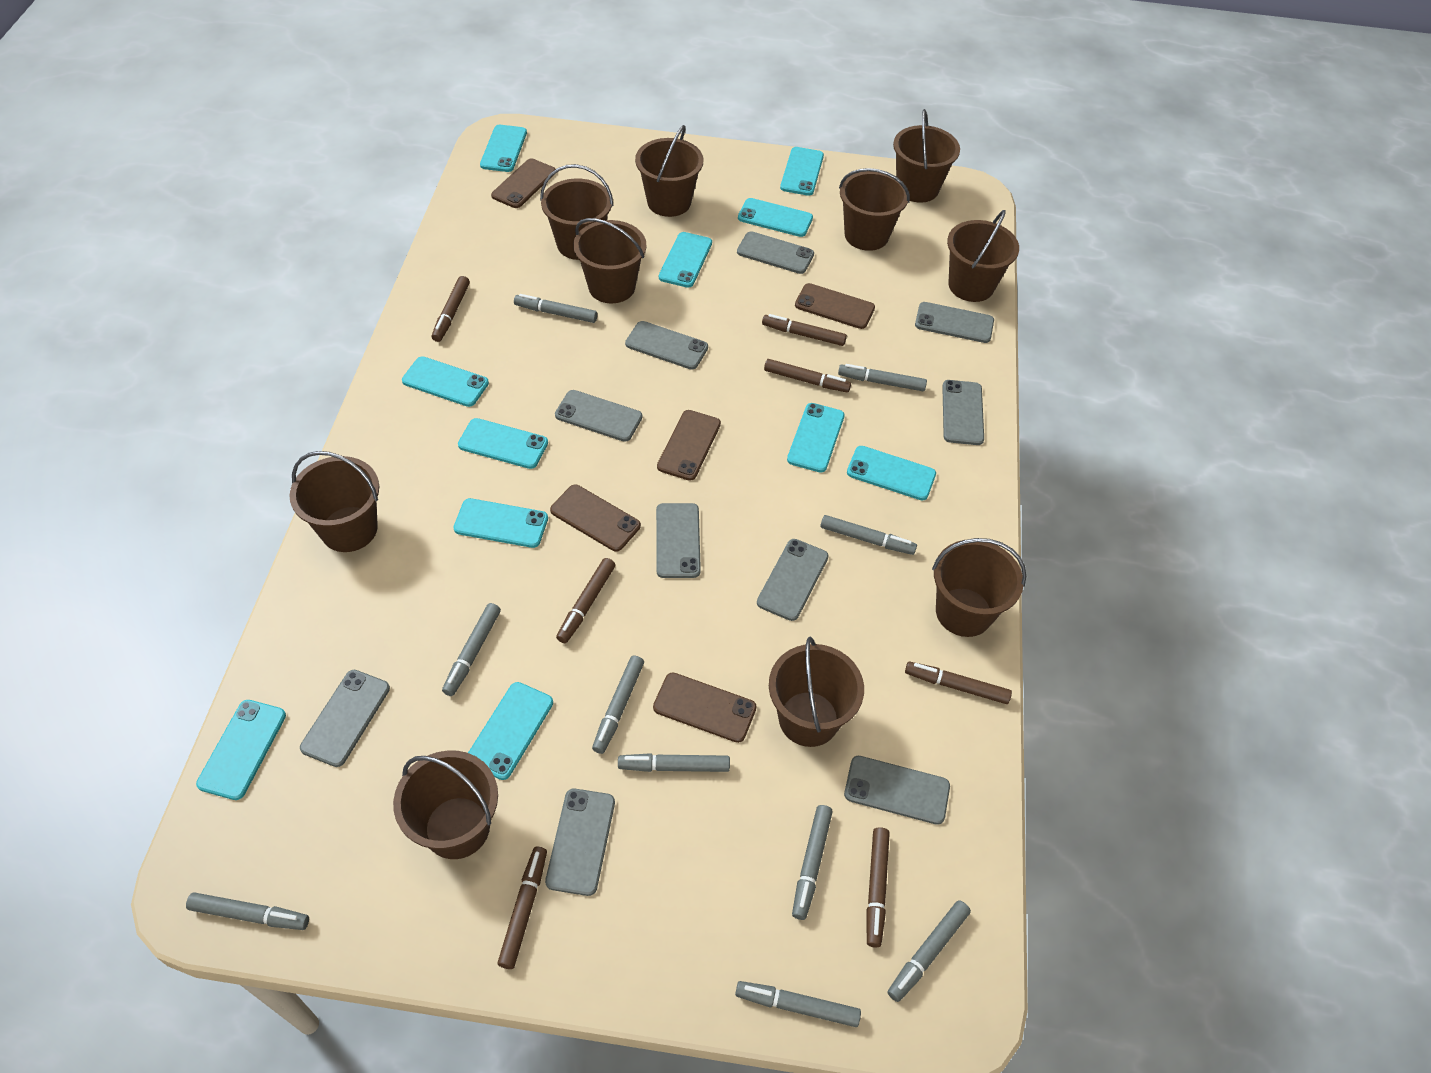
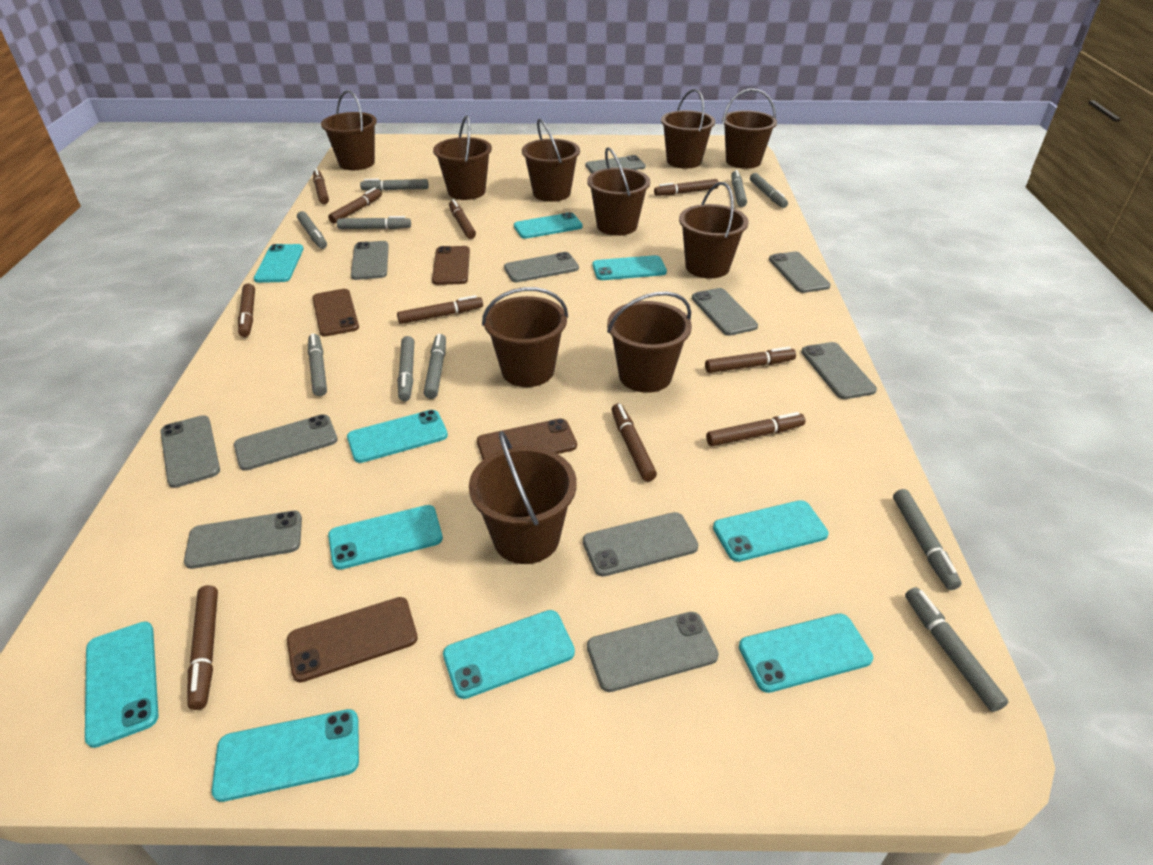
brown marker: 7 -> 10
brown phone: 5 -> 4
grey phone: 10 -> 11
turquoise phone: 11 -> 10

